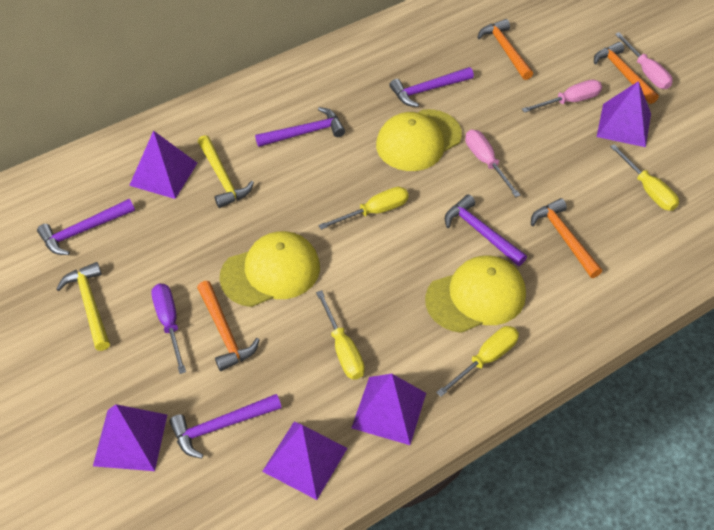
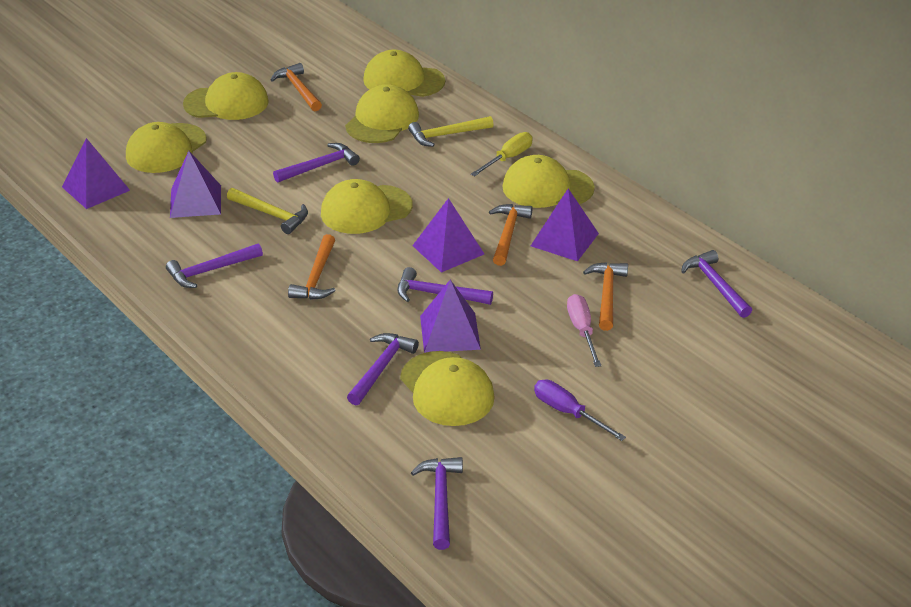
pink screwdriver: 3 -> 1
purple hammer: 5 -> 6
yellow cap: 3 -> 7
yellow screwdriver: 4 -> 1

